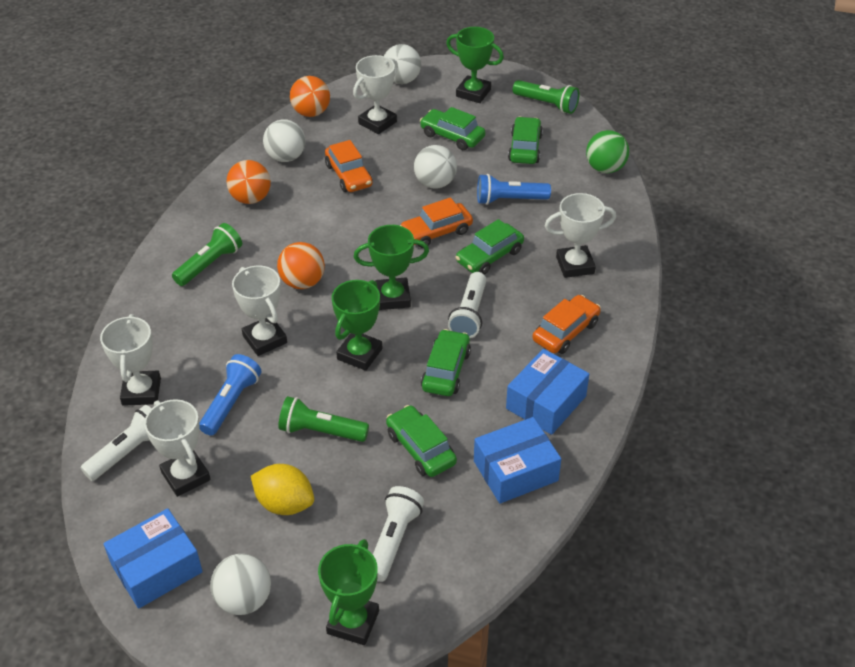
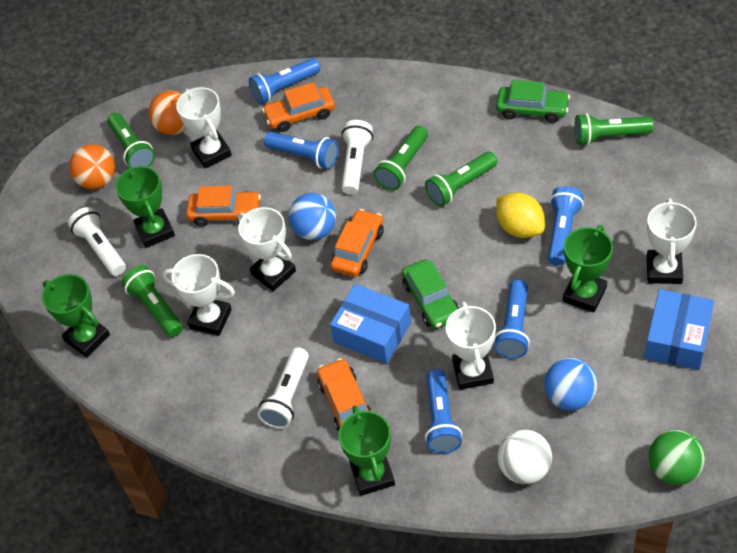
blue ball: 0 -> 2
blue box: 3 -> 2
blue flashlight: 2 -> 5
green car: 5 -> 2
green flashlight: 3 -> 5
orange ball: 3 -> 2
orange car: 3 -> 4
white ball: 4 -> 1

